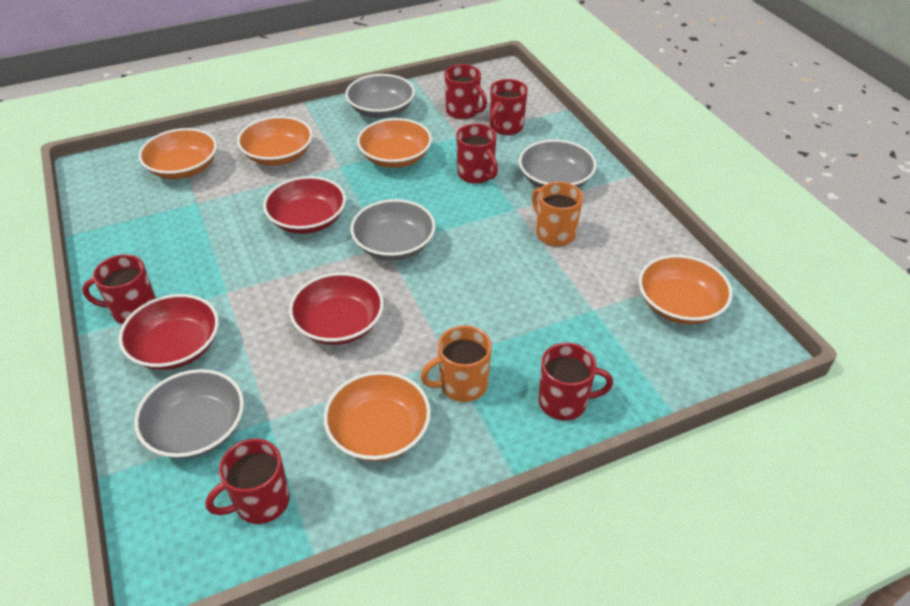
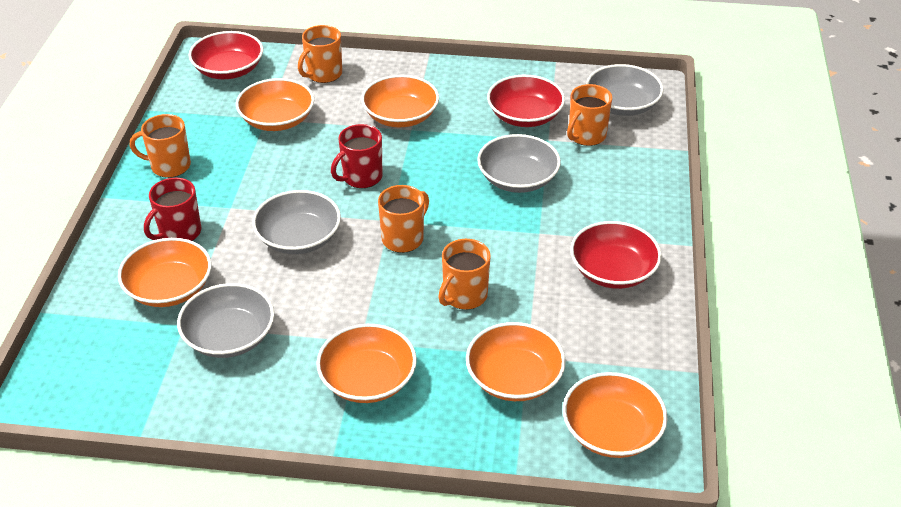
orange bowl: 5 -> 6
orange mug: 2 -> 5
red mug: 6 -> 2

